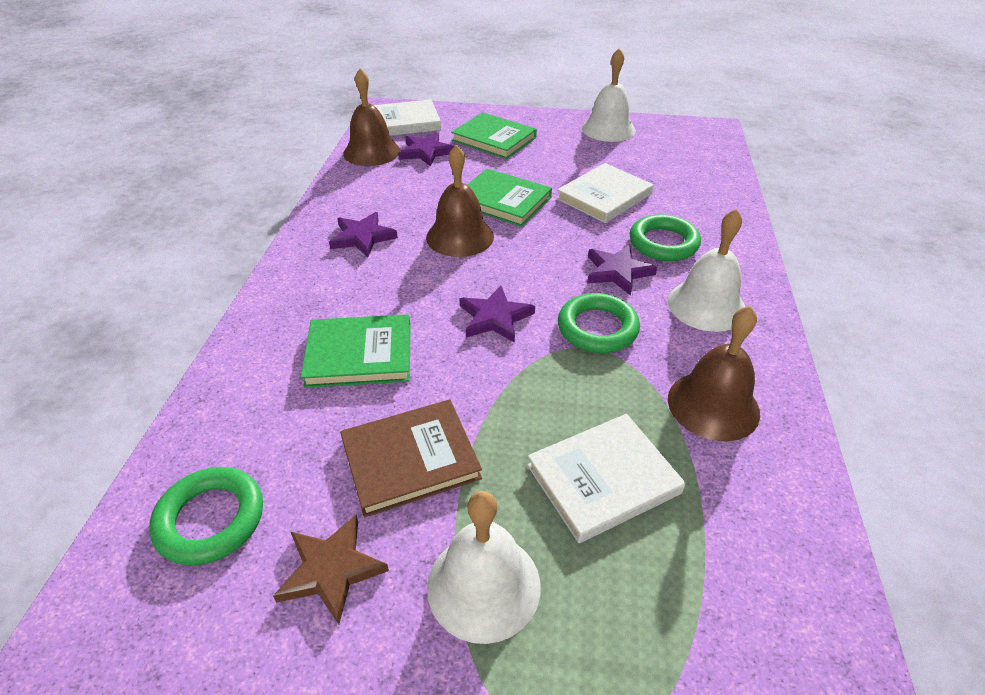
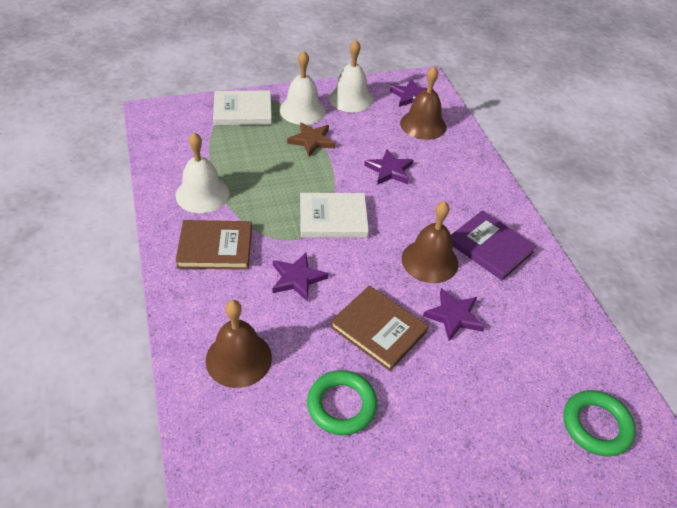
brown book: 1 -> 2
green book: 3 -> 0
green ring: 3 -> 2
purple book: 0 -> 1
white book: 3 -> 2

